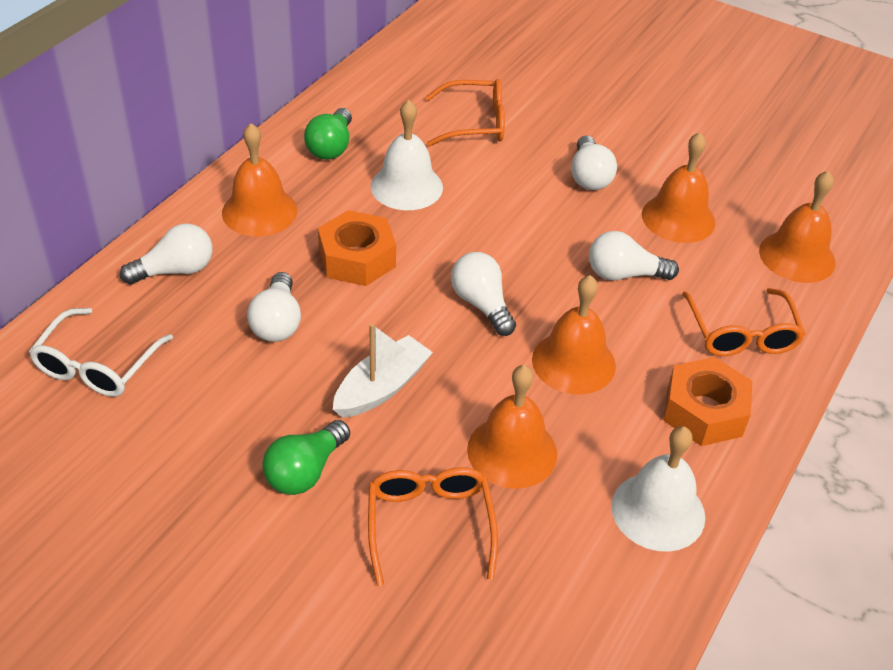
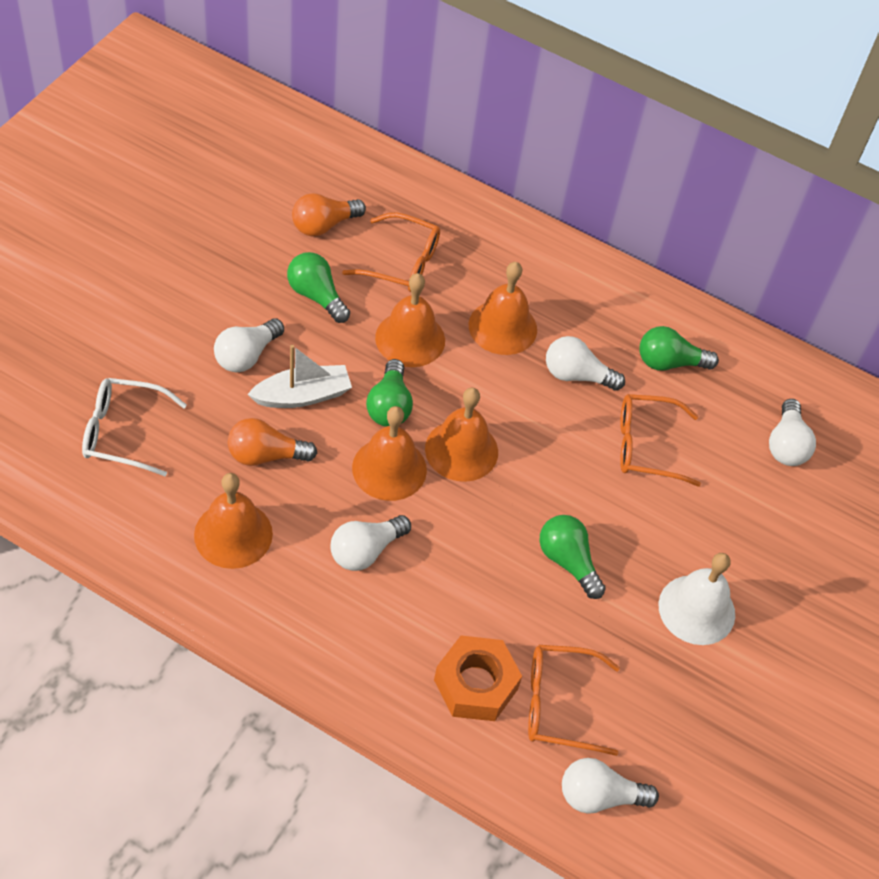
green light bulb: 2 -> 4
orange light bulb: 0 -> 2
orange nut: 2 -> 1
white bell: 2 -> 1

